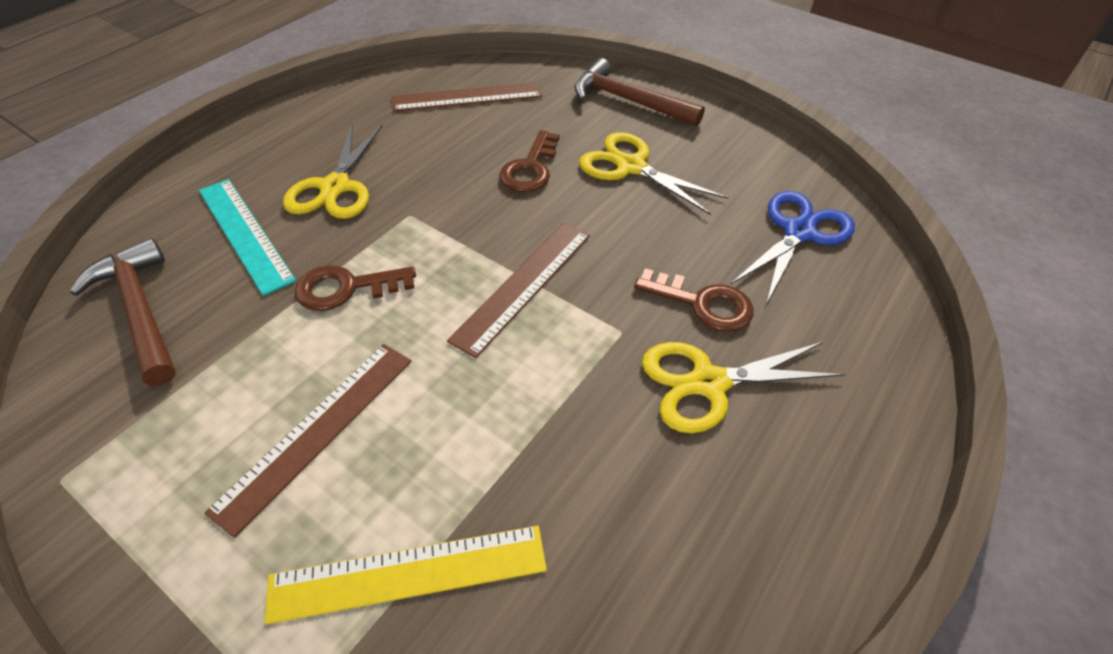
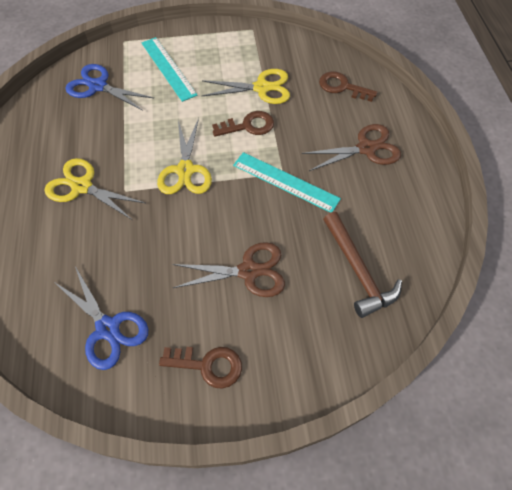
blue scissors: 1 -> 2
brown hammer: 2 -> 1
brown ruler: 3 -> 0
brown scissors: 0 -> 2
turquoise ruler: 1 -> 2
yellow ruler: 1 -> 0

